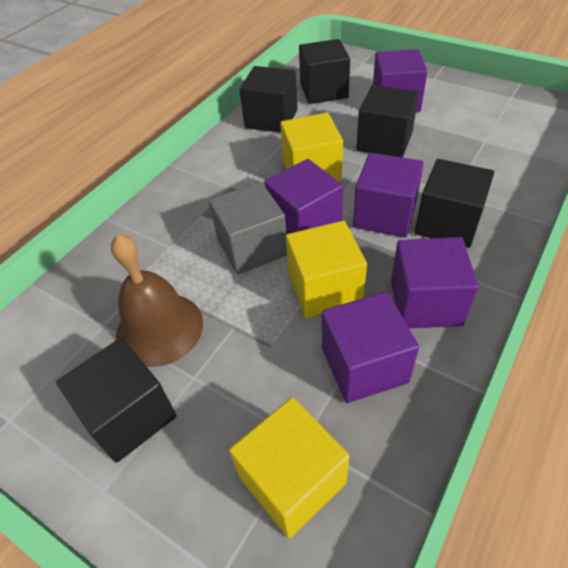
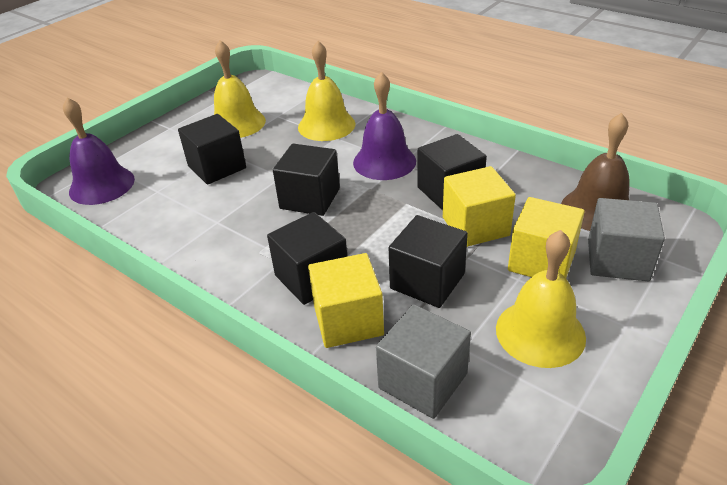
grey cube: 1 -> 2
purple bell: 0 -> 2
purple cube: 5 -> 0
yellow bell: 0 -> 3

